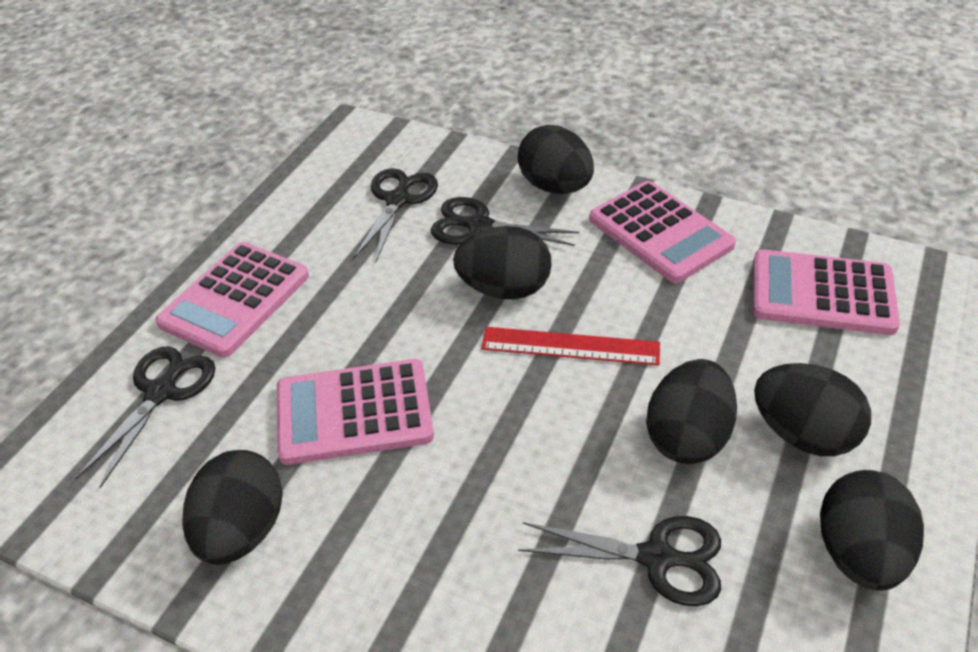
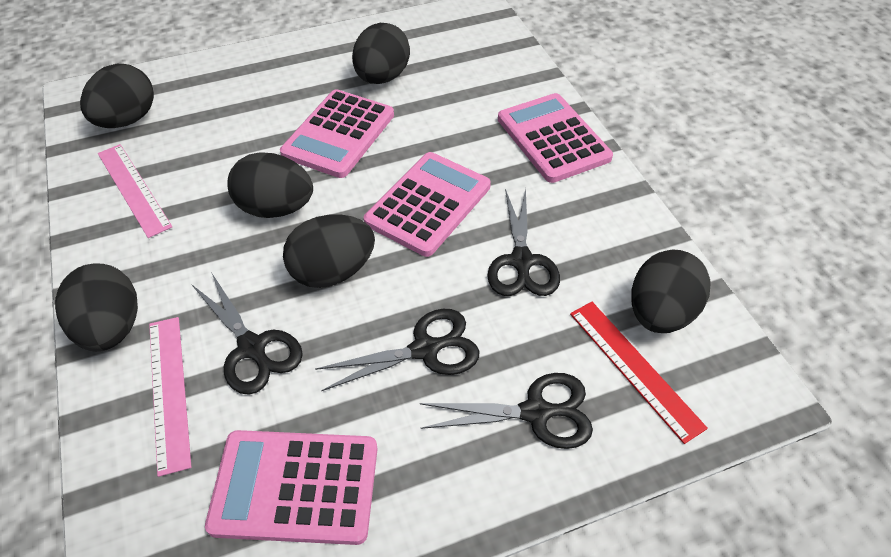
pink ruler: 0 -> 2

